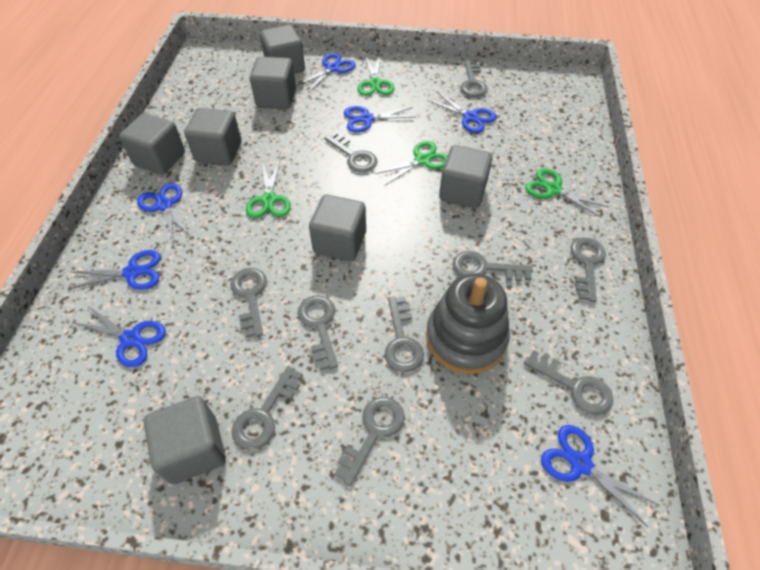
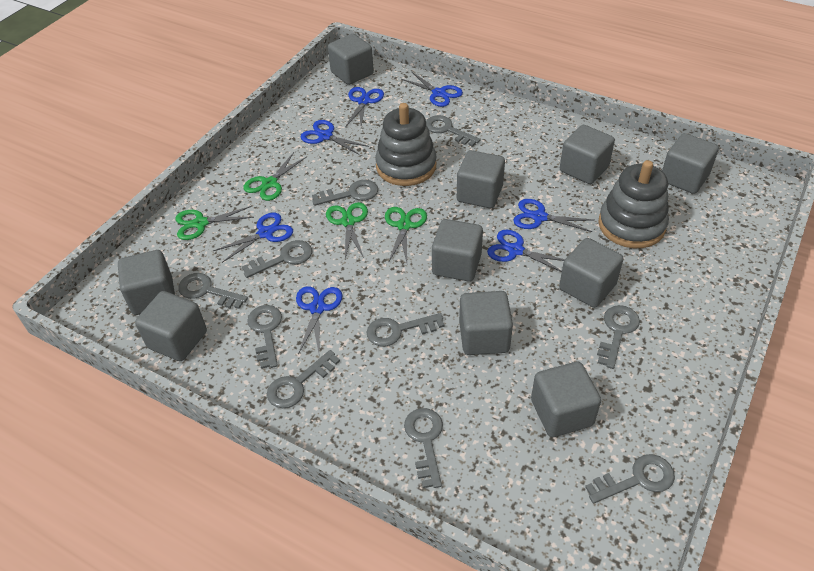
grey cube: 7 -> 10
grey stacking toy: 1 -> 2

